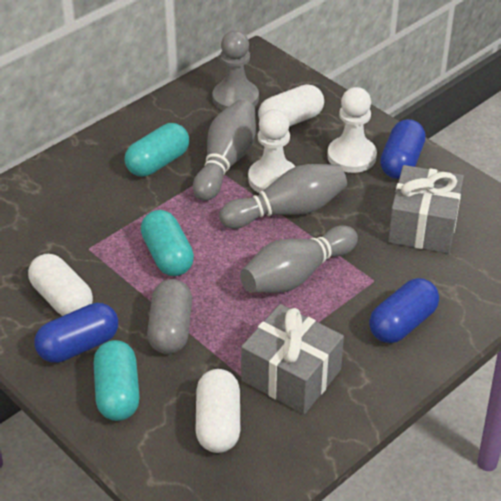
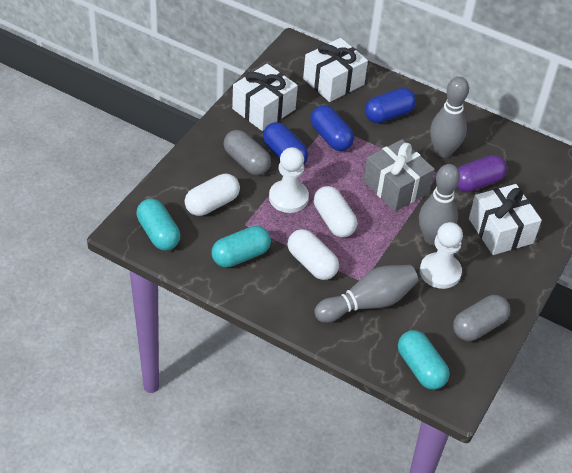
grey capsule: 1 -> 2
grey gift: 2 -> 1
grey pawn: 1 -> 0
purple capsule: 0 -> 1
white gift: 0 -> 3

